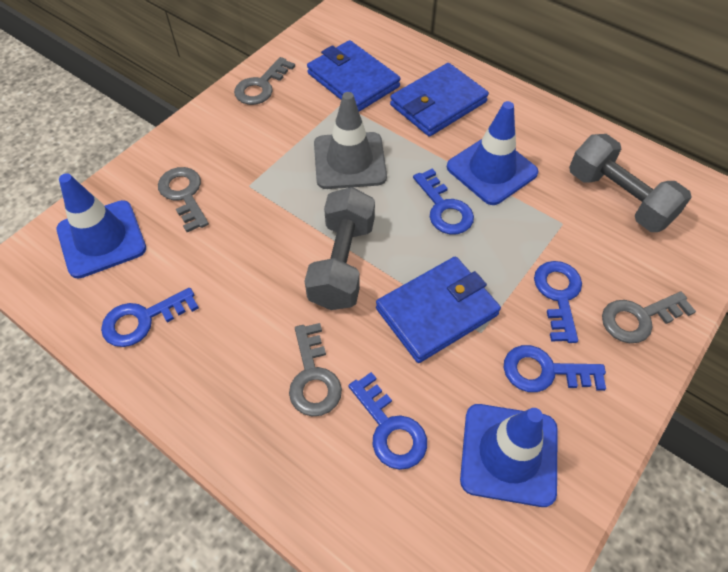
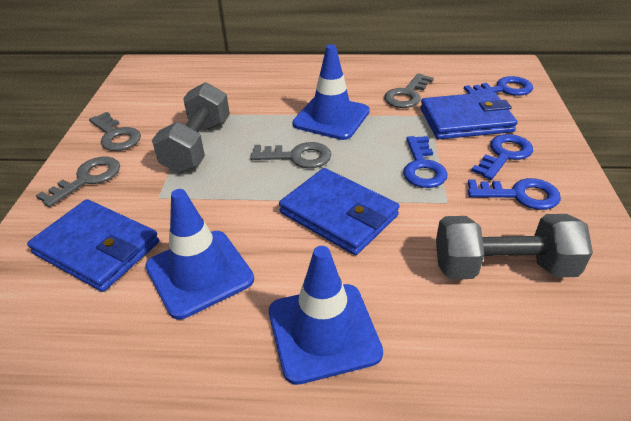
blue key: 5 -> 4
grey traffic cone: 1 -> 0

